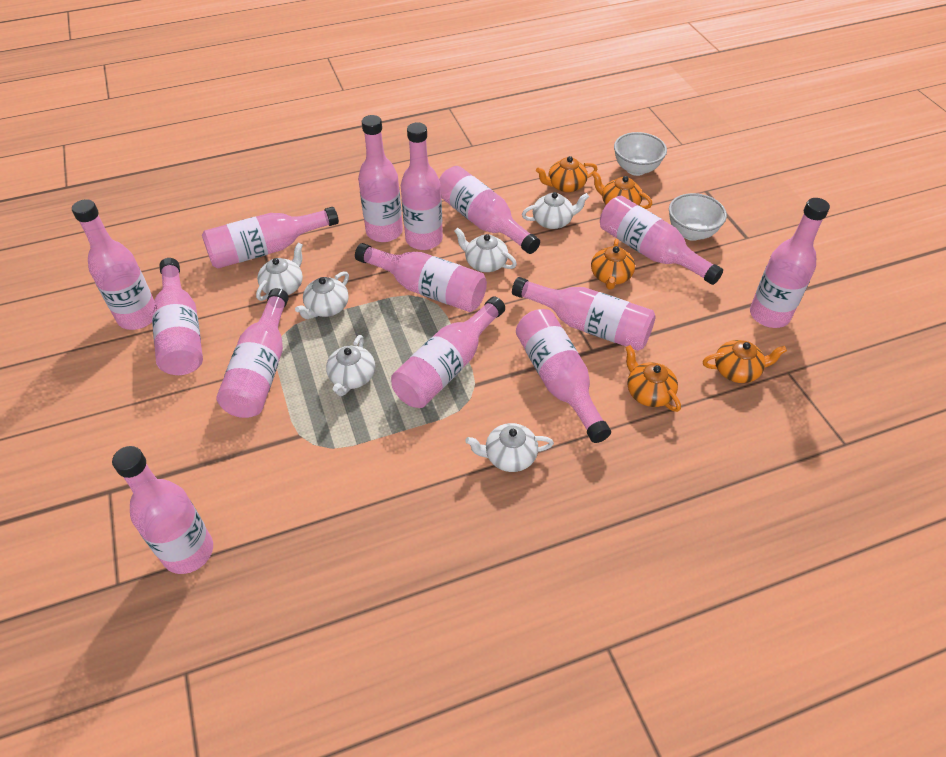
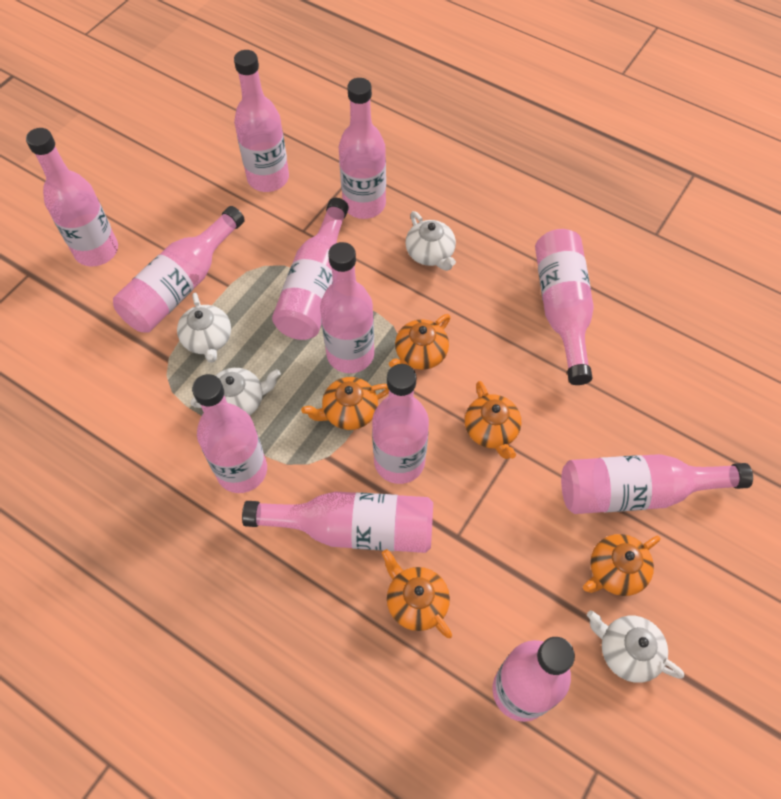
pink bottle: 14 -> 12
white bowl: 2 -> 0
white teapot: 6 -> 4

